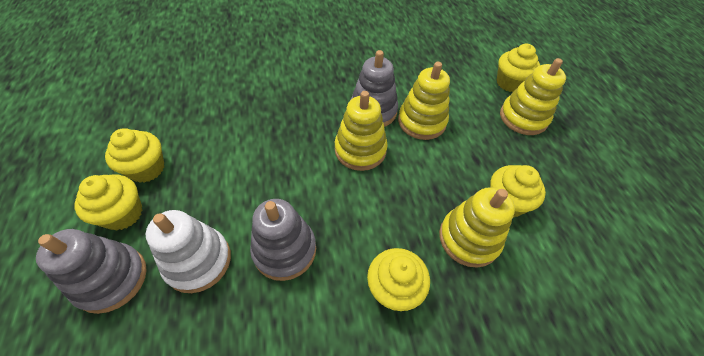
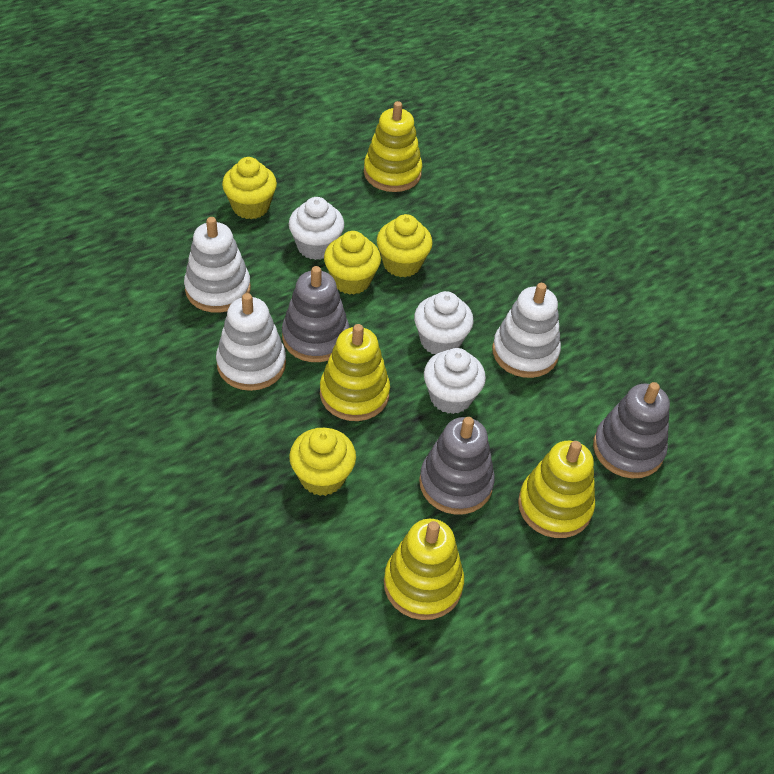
white cupcake: 0 -> 3
white stacking toy: 1 -> 3
yellow cupcake: 5 -> 4

